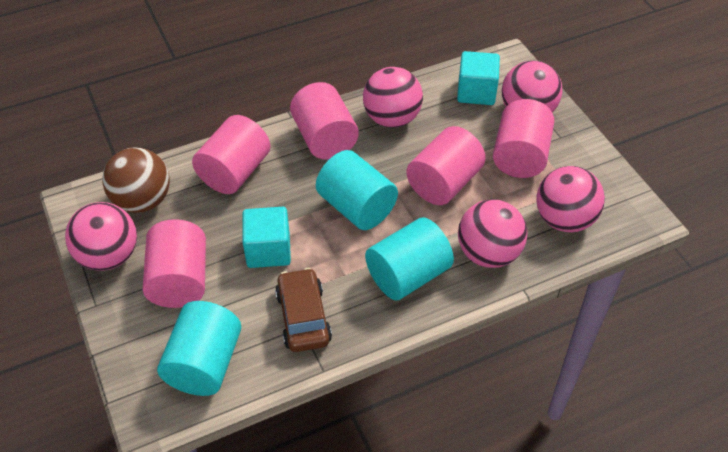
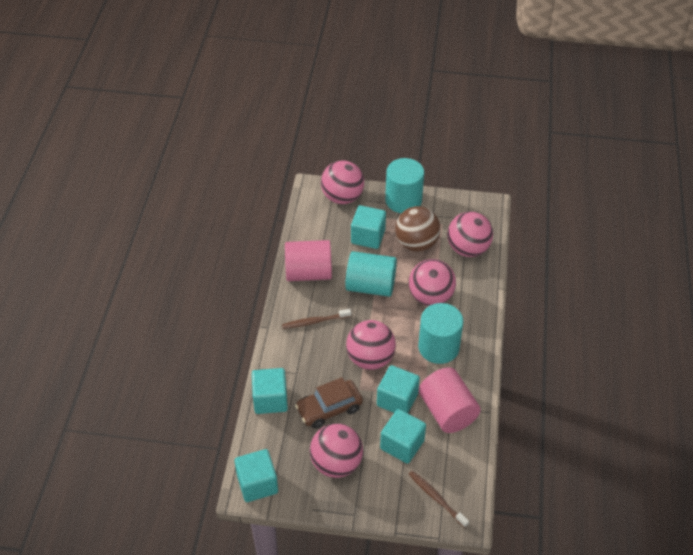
brown toothbrush: 0 -> 2
pink cylinder: 5 -> 2
turquoise cube: 2 -> 5

